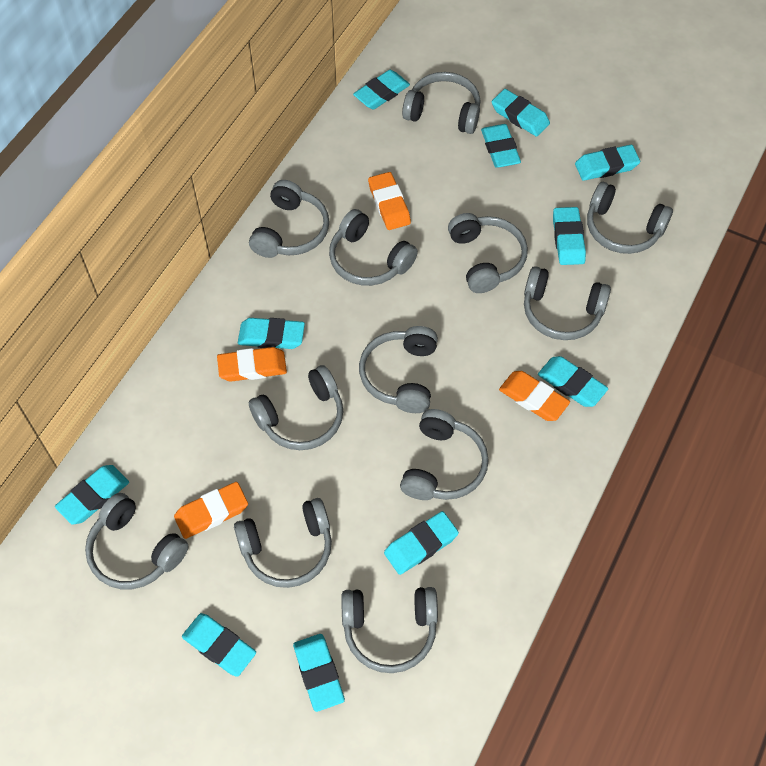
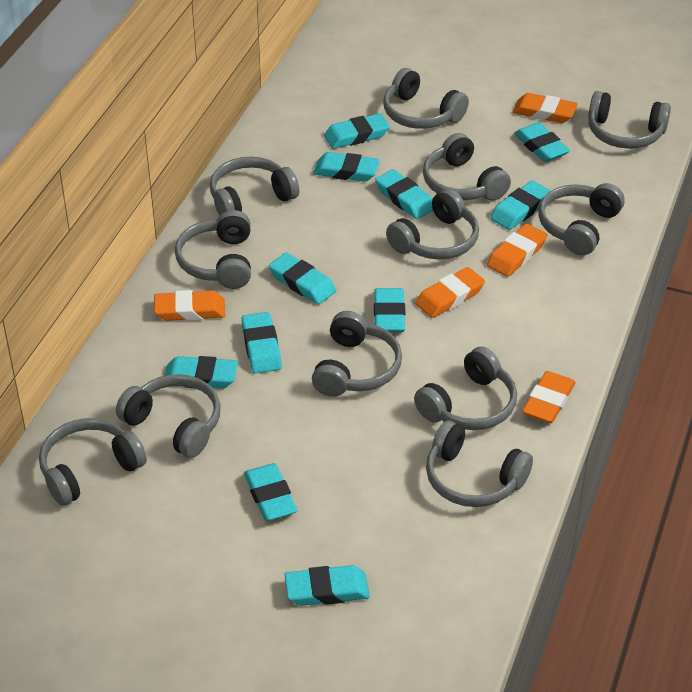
orange eraser: 4 -> 5

